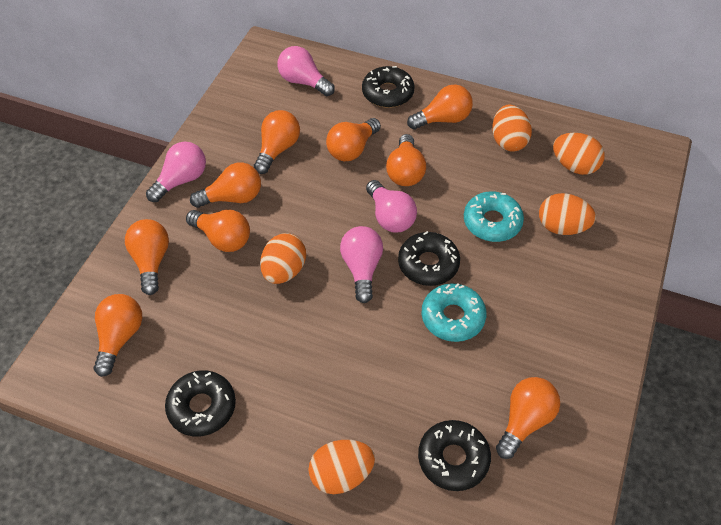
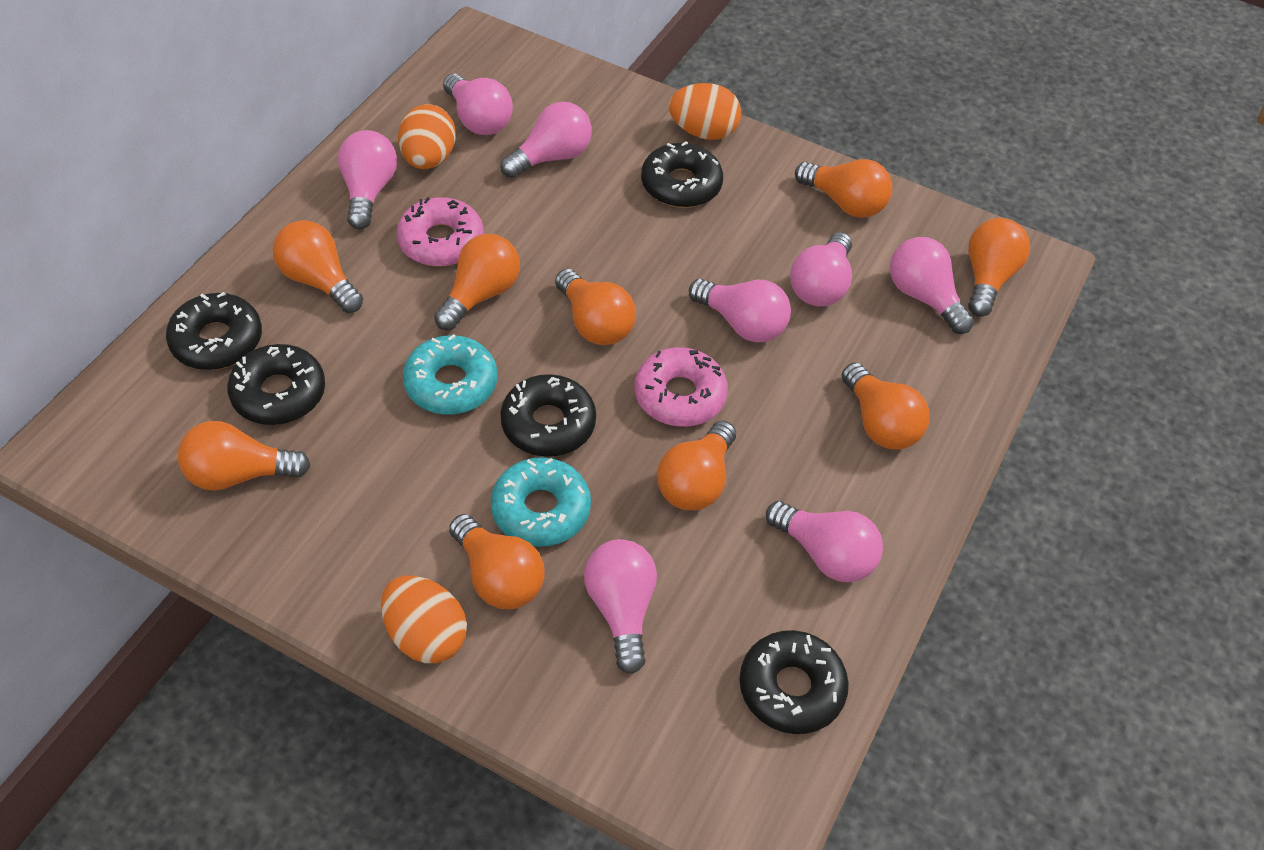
black donut: 4 -> 5
orange egg: 5 -> 3
pink donut: 0 -> 2
pink light bulb: 4 -> 8

